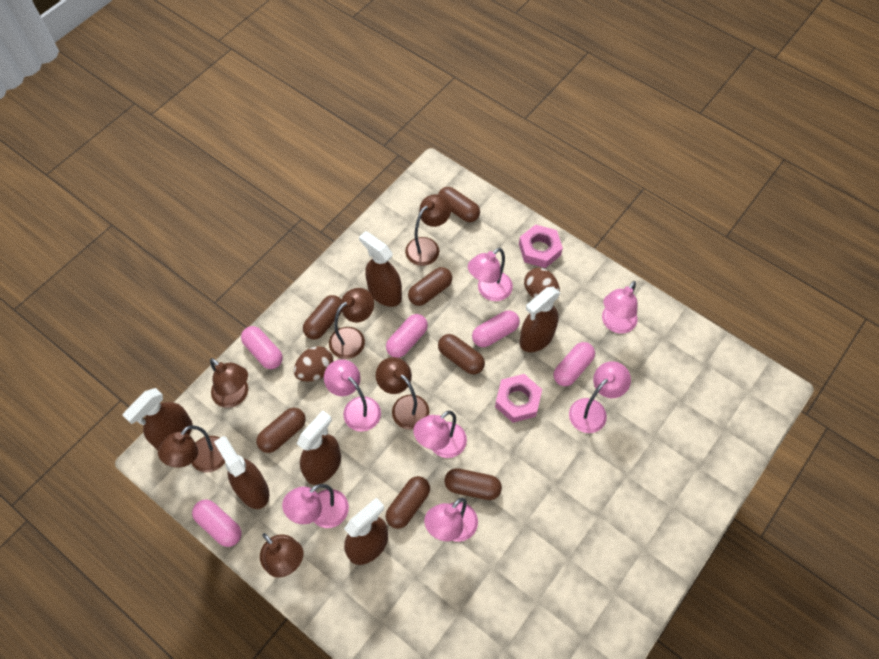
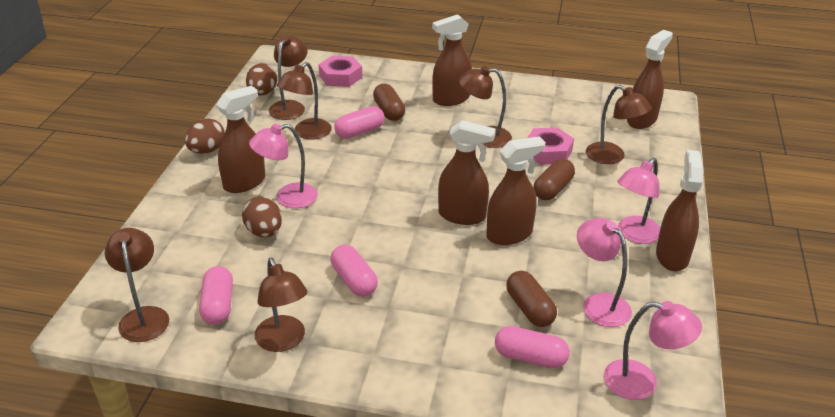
brown capsule: 7 -> 3
brown egg: 2 -> 3
pink capsule: 5 -> 4
pink lamp: 7 -> 4

